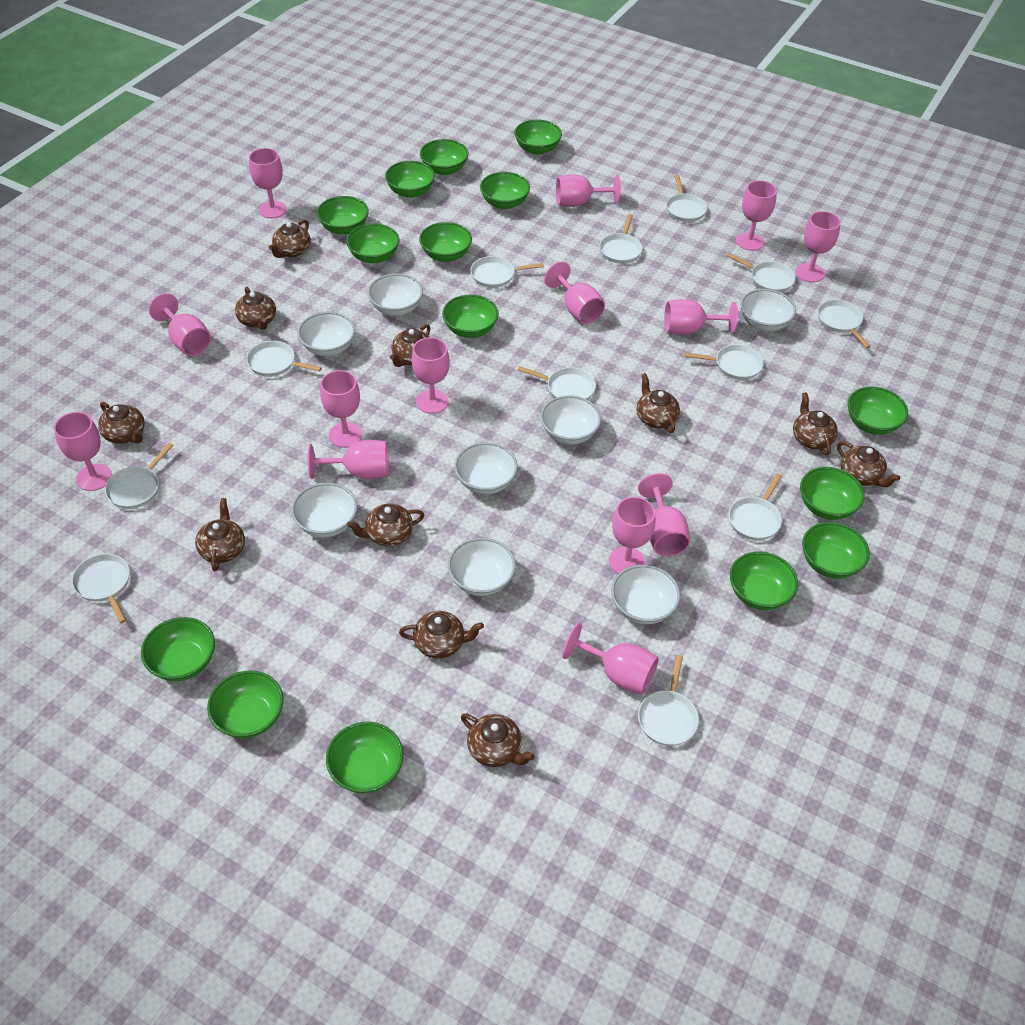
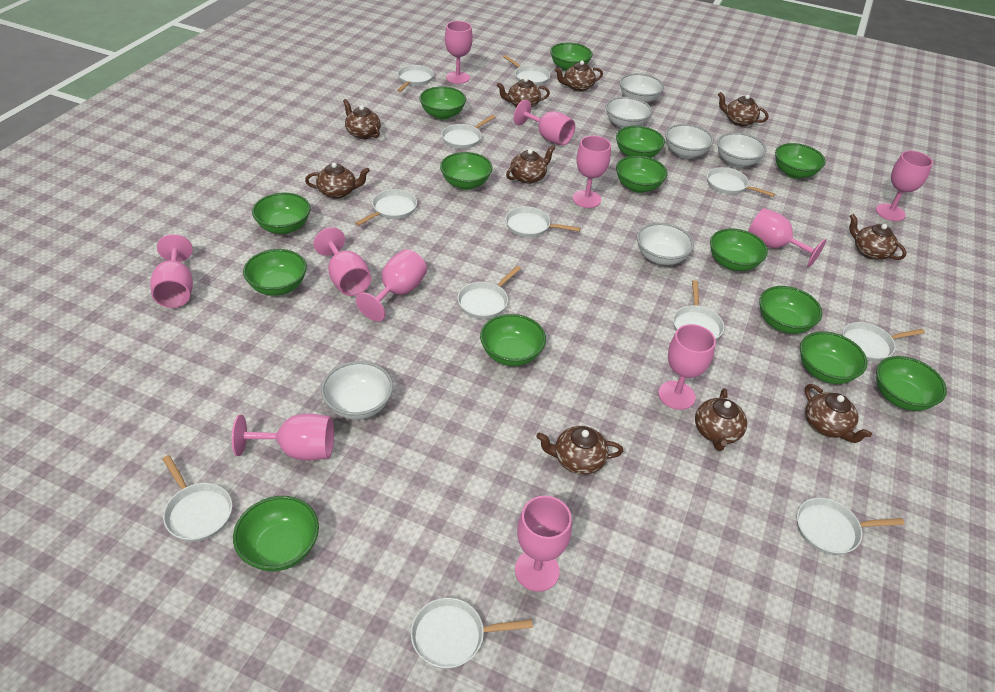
brown teapot: 11 -> 10
green bowl: 15 -> 14
pink goblet: 14 -> 11
white bowl: 8 -> 6

